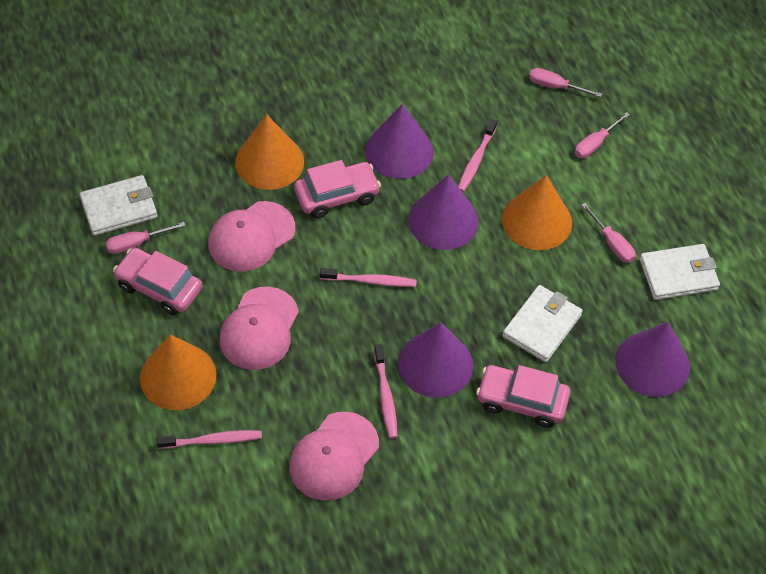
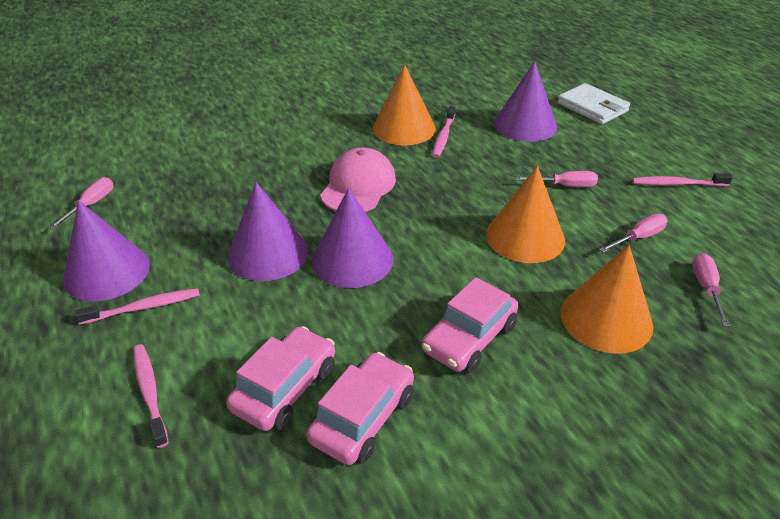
pink cap: 3 -> 1
white wallet: 3 -> 1

